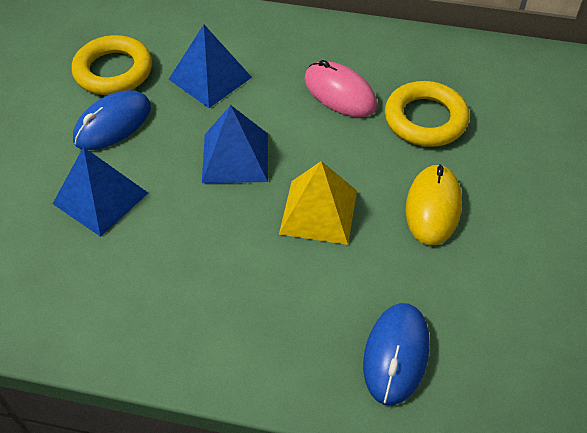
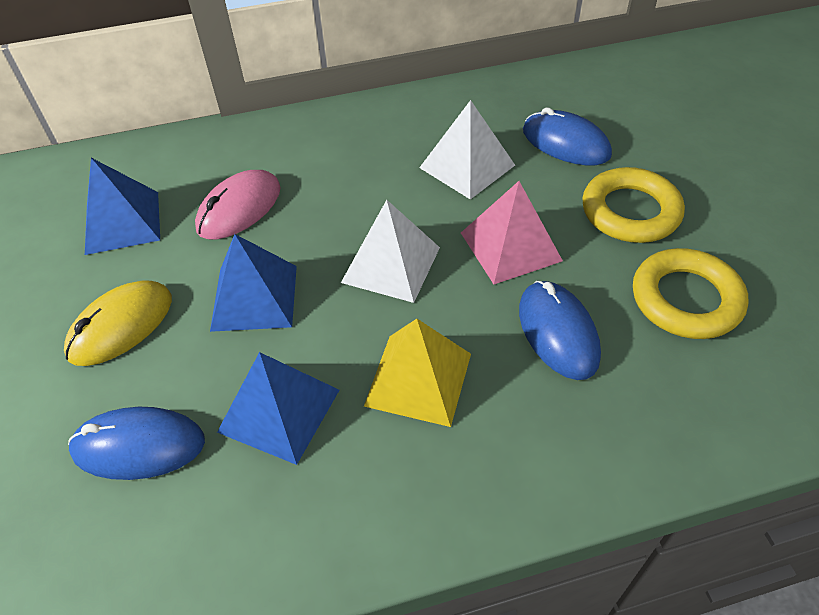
blue mouse: 2 -> 3
pink pyramid: 0 -> 1
white pyramid: 0 -> 2

